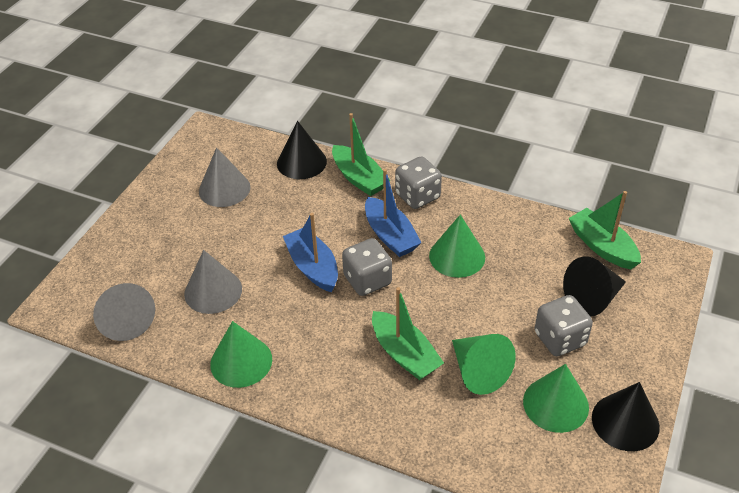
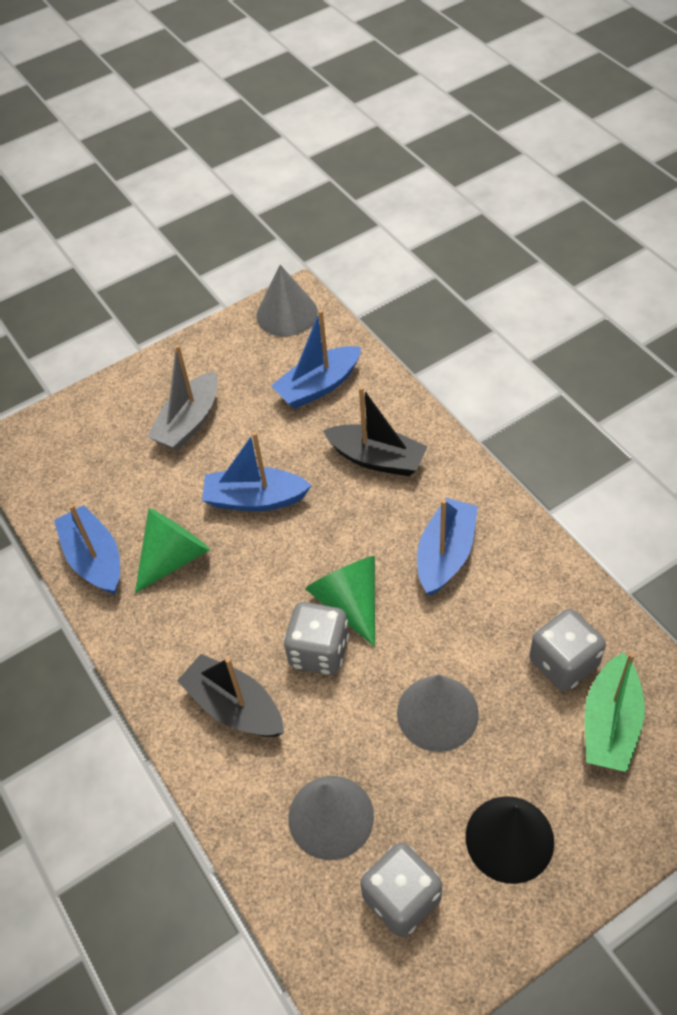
black boat: 0 -> 2
black cone: 3 -> 1
blue boat: 2 -> 4
green boat: 3 -> 1
green cone: 4 -> 2
grey boat: 0 -> 1

